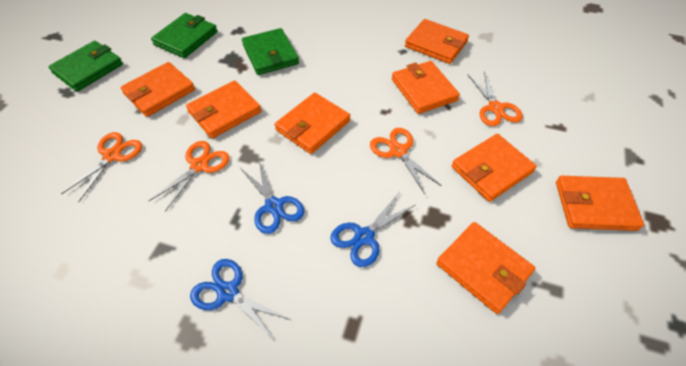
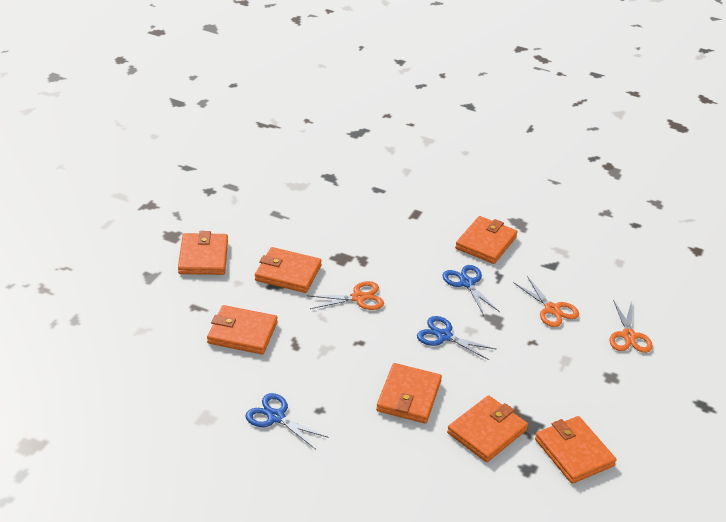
green wallet: 3 -> 0
orange scissors: 4 -> 3
orange wallet: 8 -> 7

